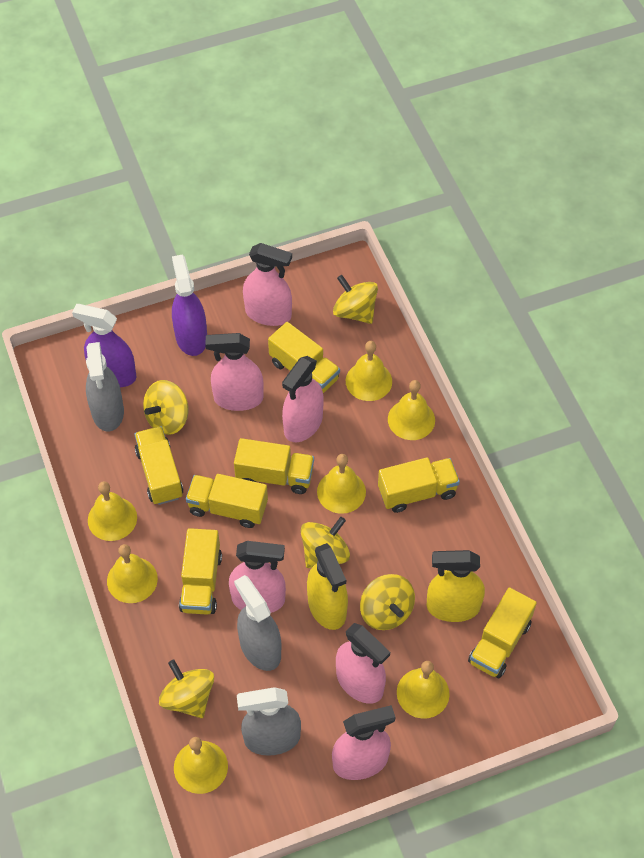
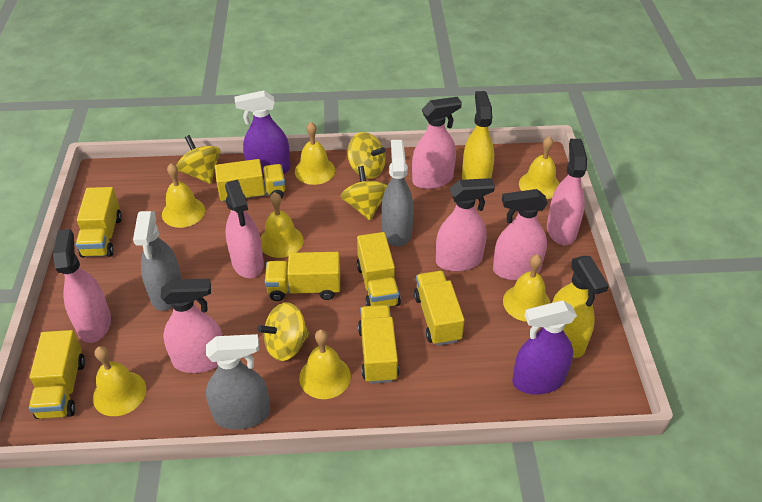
pink spray bottle: 6 -> 7
yellow spinning top: 5 -> 4

